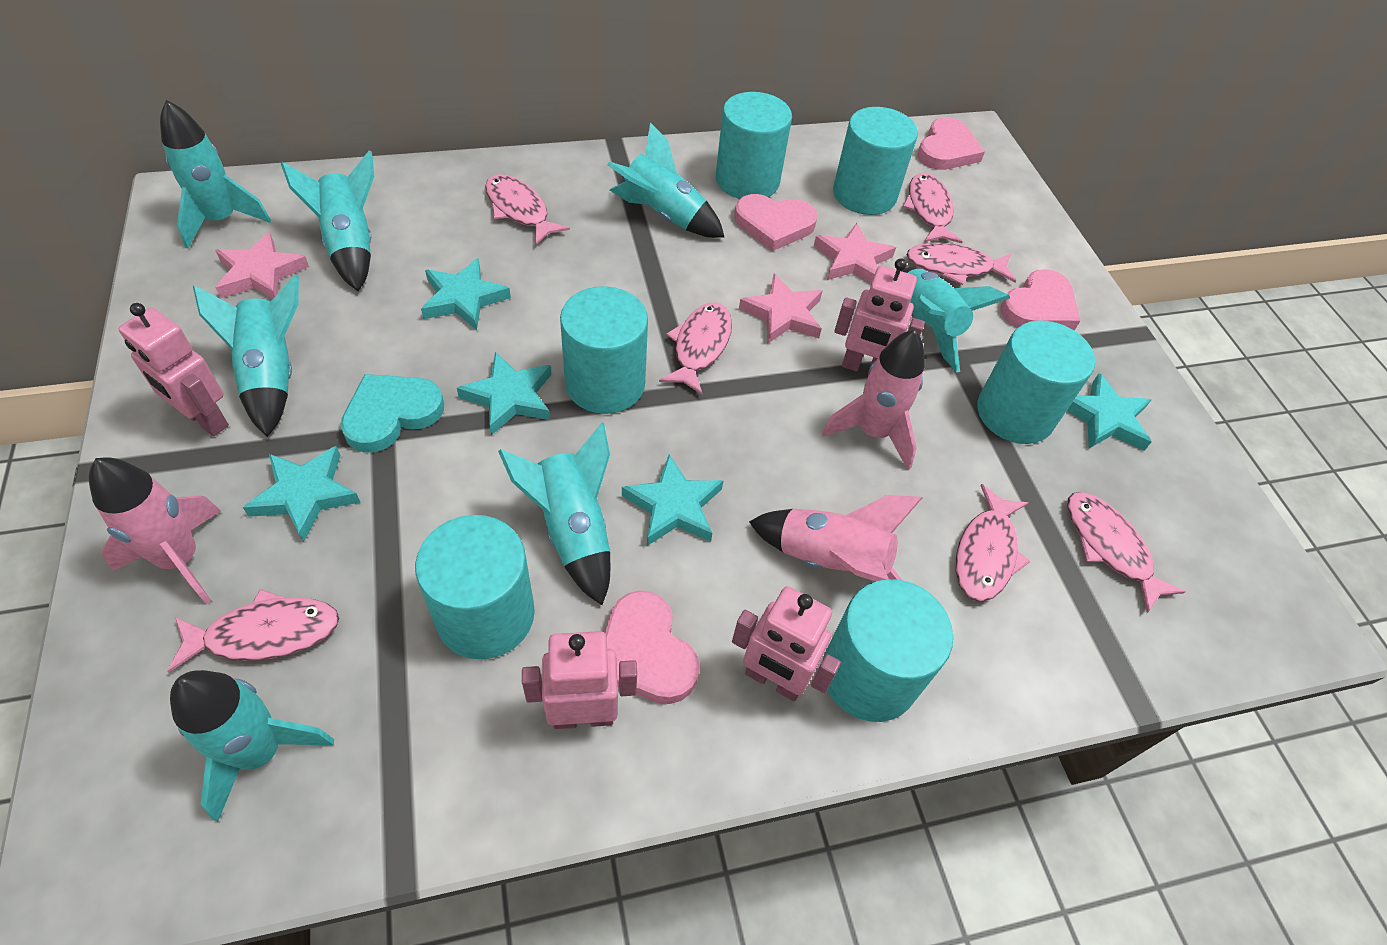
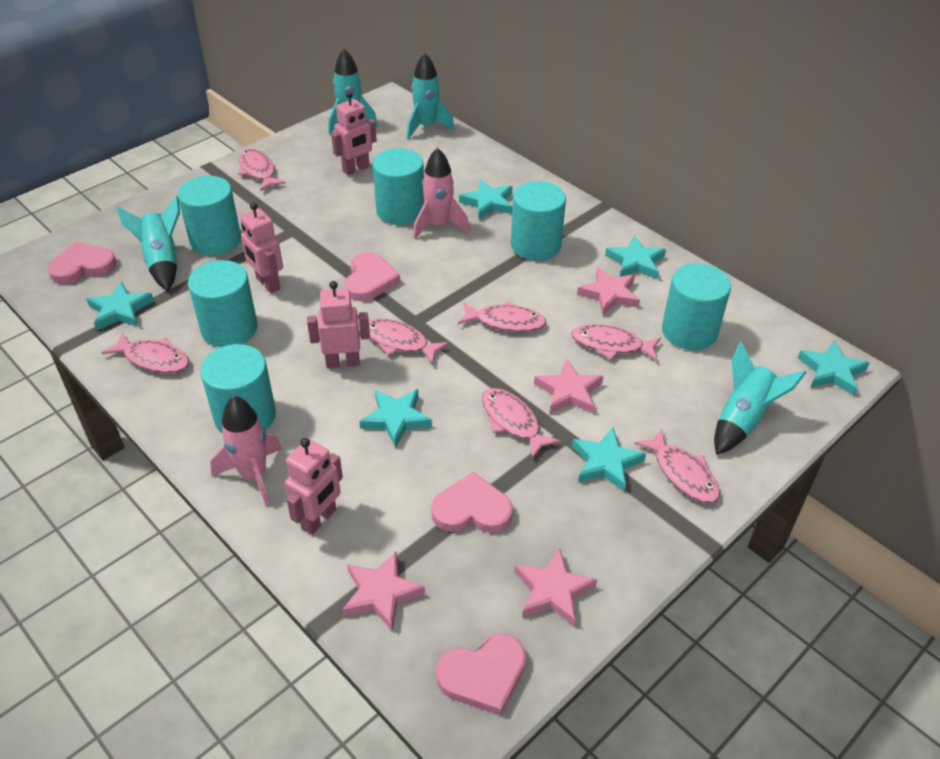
pink rocket: 3 -> 2
pink star: 3 -> 4
turquoise heart: 1 -> 0
turquoise rocket: 7 -> 4
turquoise star: 5 -> 6

